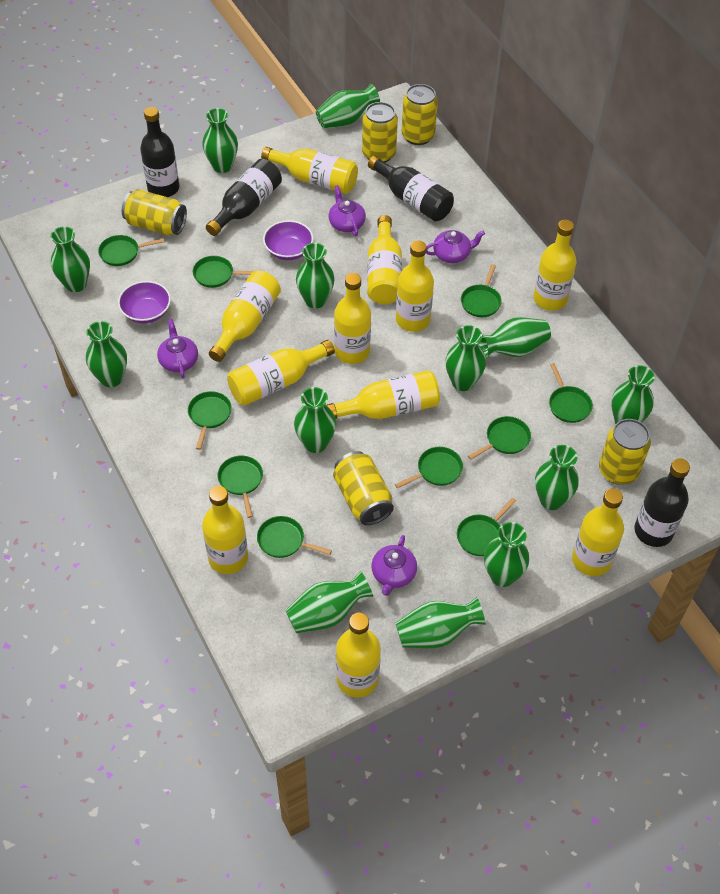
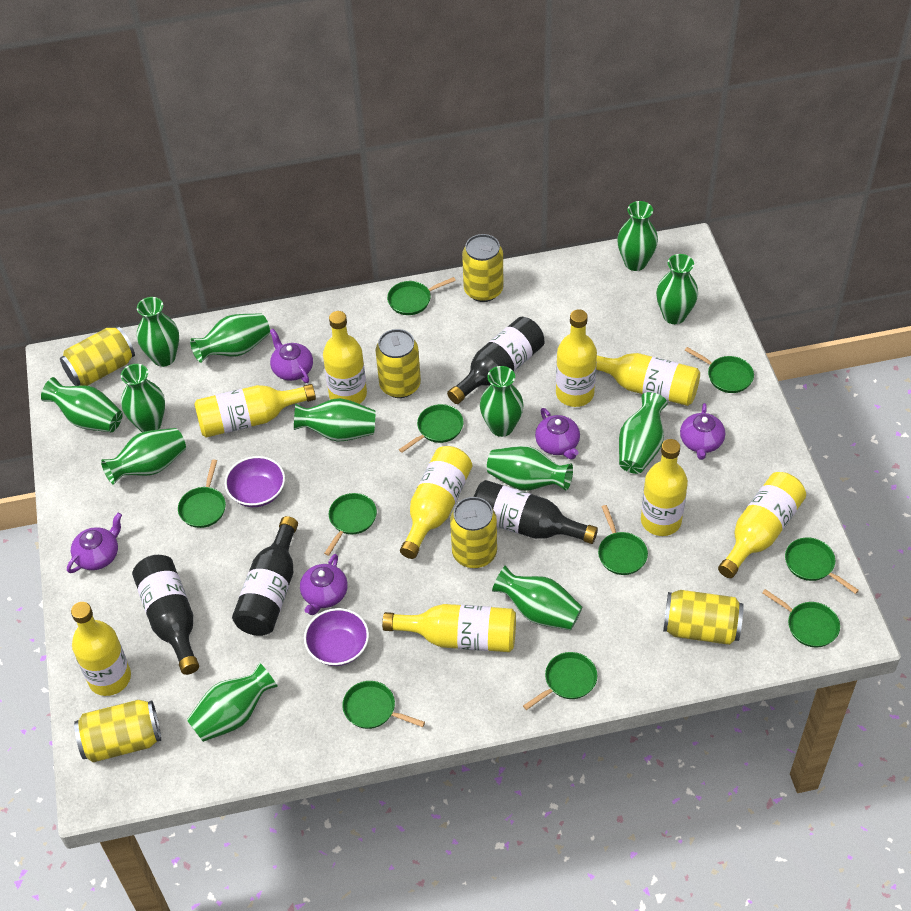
purple teapot: 4 -> 5
yellow bottle: 11 -> 9
yellow can: 5 -> 6

